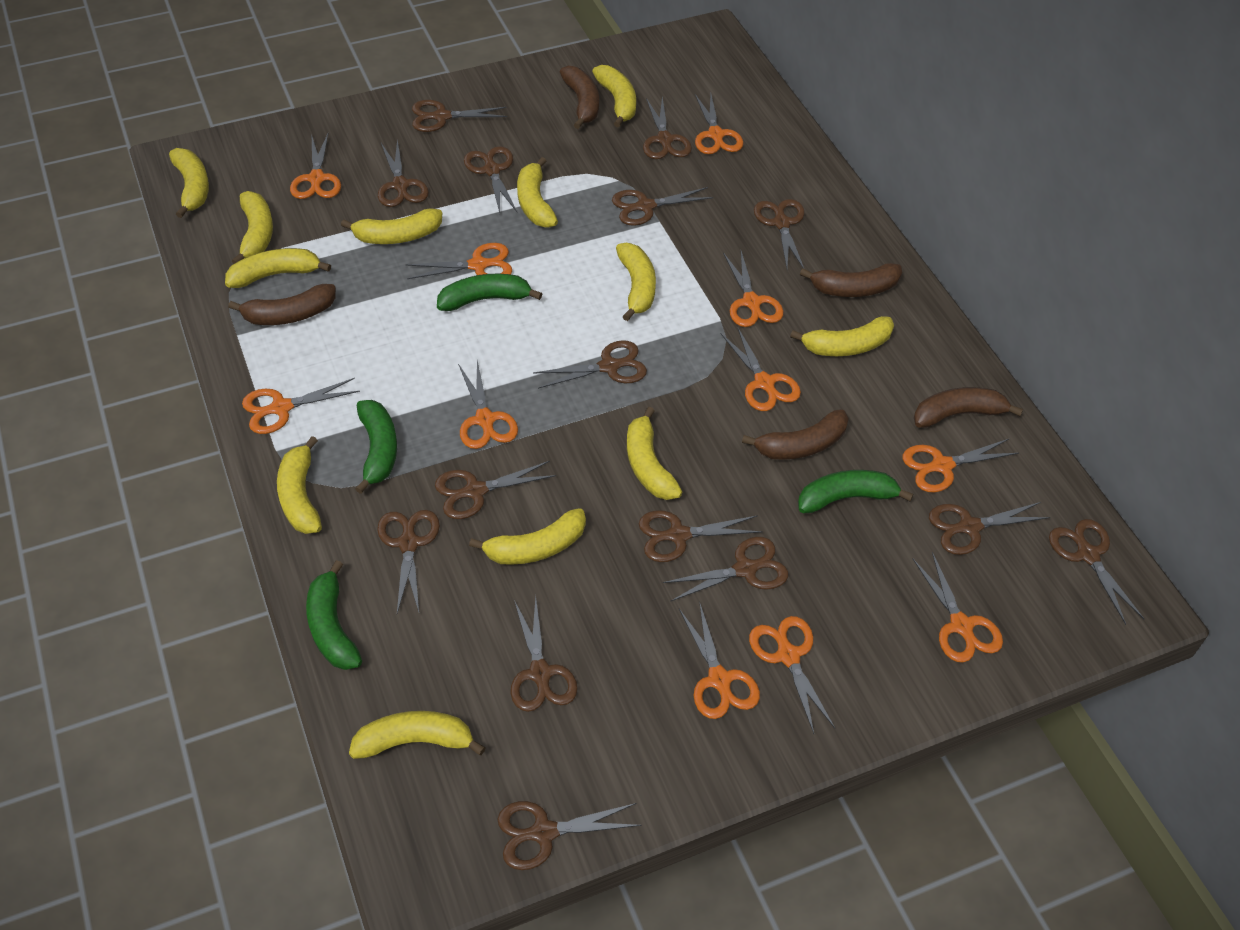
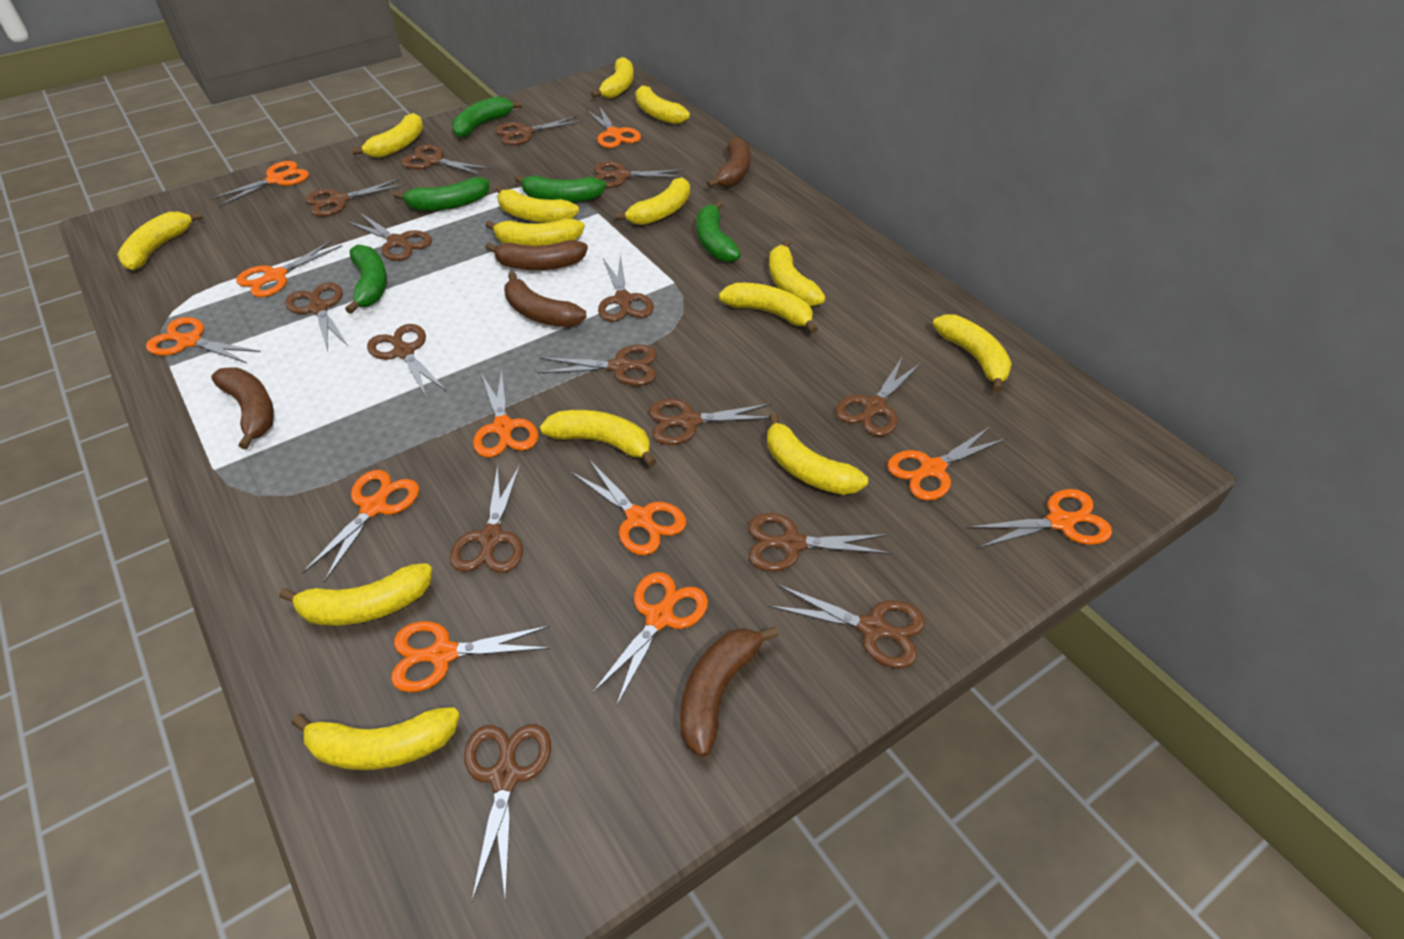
green banana: 4 -> 5
yellow banana: 12 -> 14

